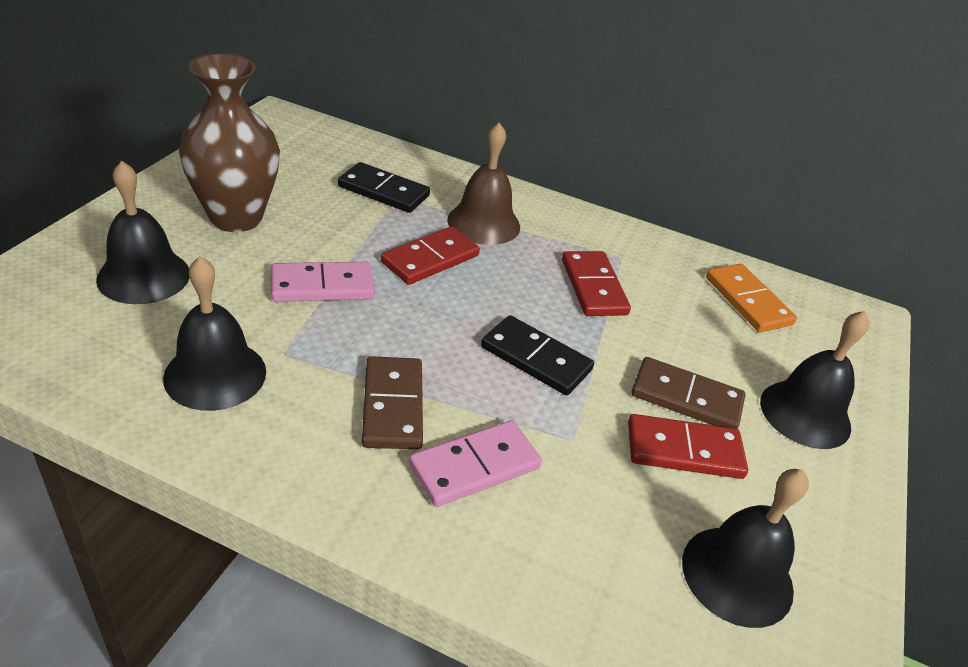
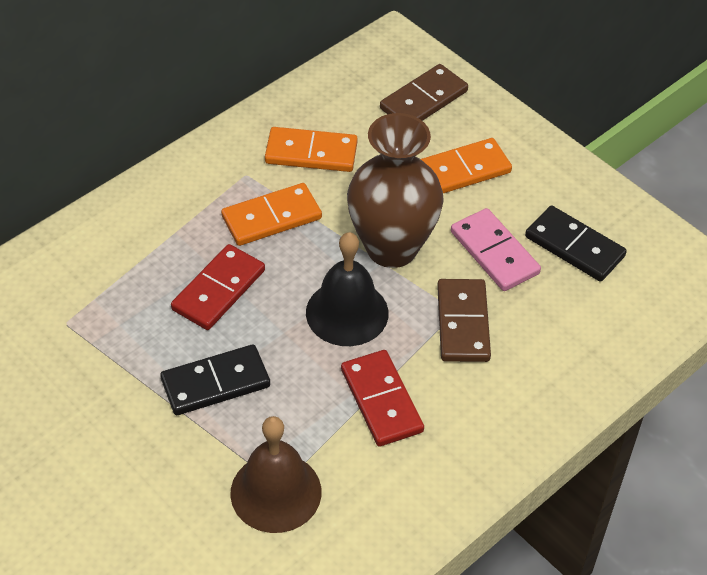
black bell: 4 -> 1
orange domino: 1 -> 3
pink domino: 2 -> 1
red domino: 3 -> 2

